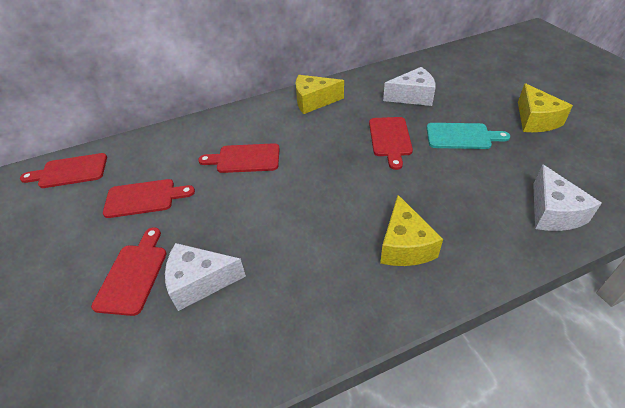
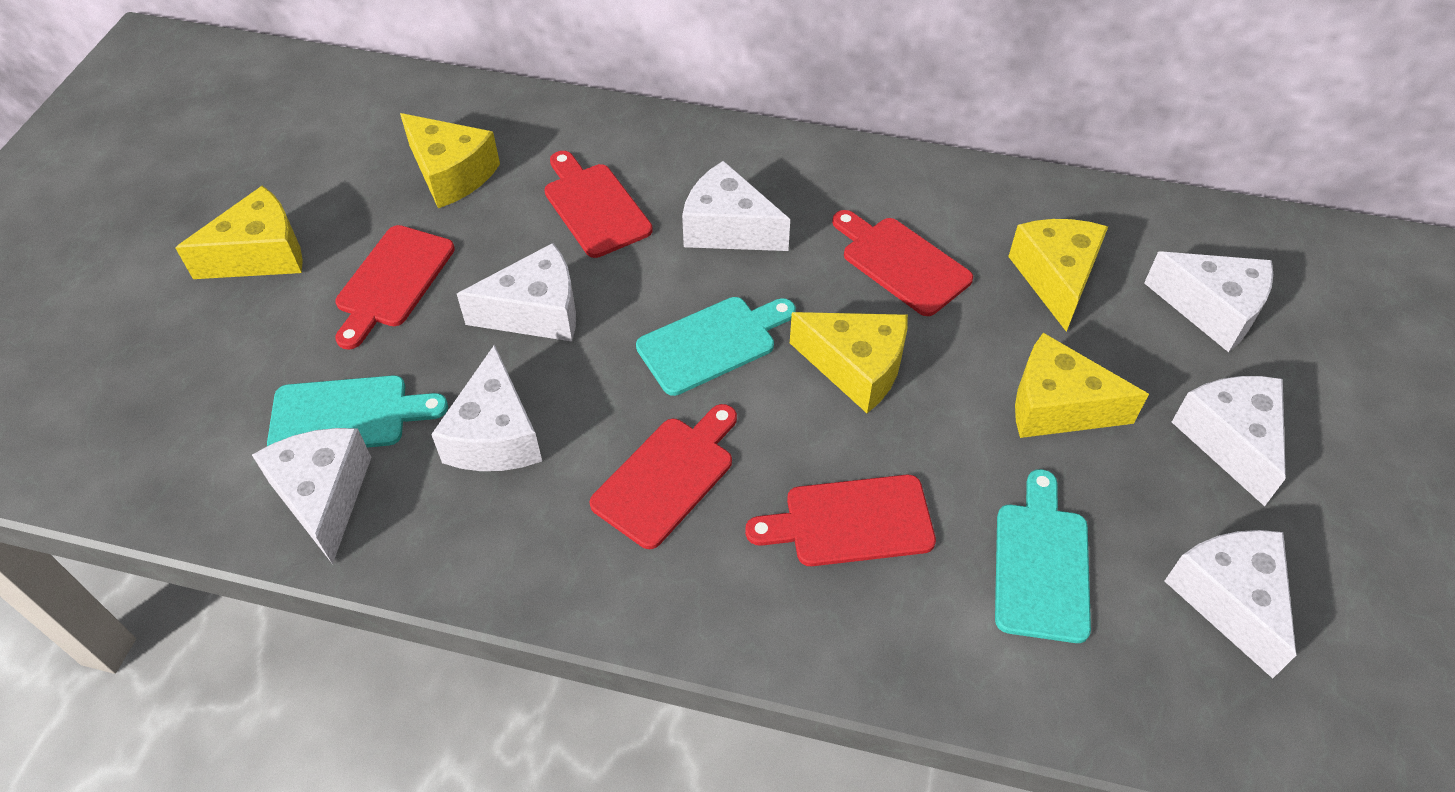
turquoise cutting board: 1 -> 3
white cheese: 3 -> 7
yellow cheese: 3 -> 5

